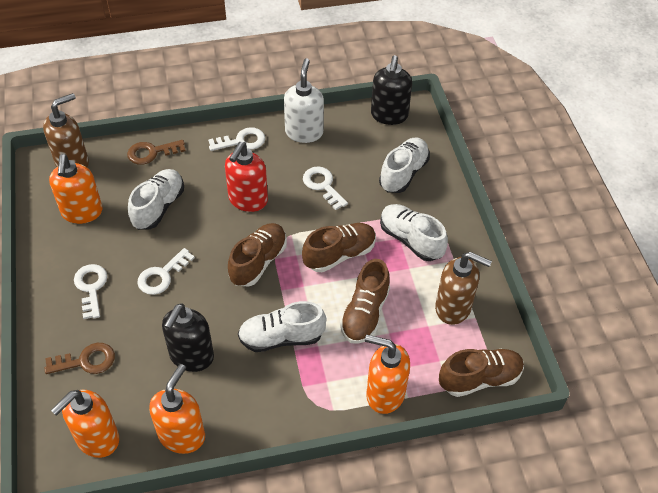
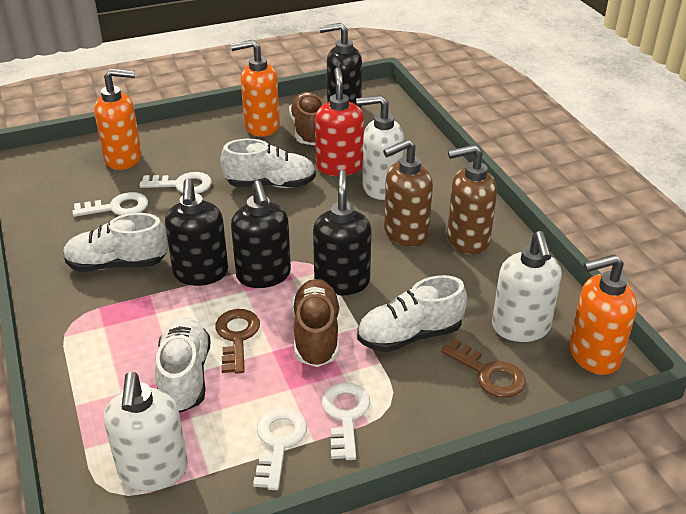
black soap dispenser: 2 -> 4
brown shoe: 4 -> 2
orange soap dispenser: 4 -> 3
white soap dispenser: 1 -> 3

